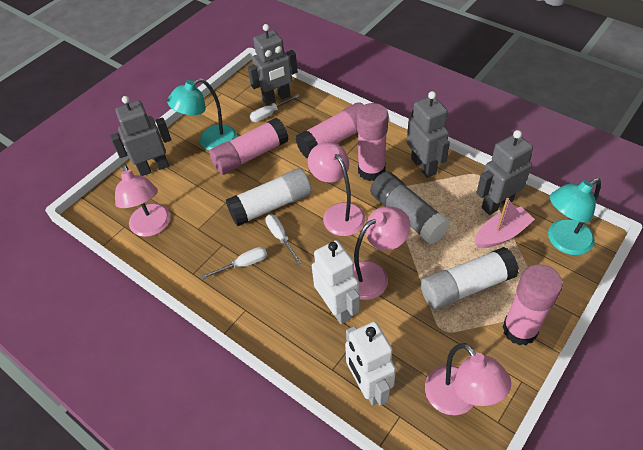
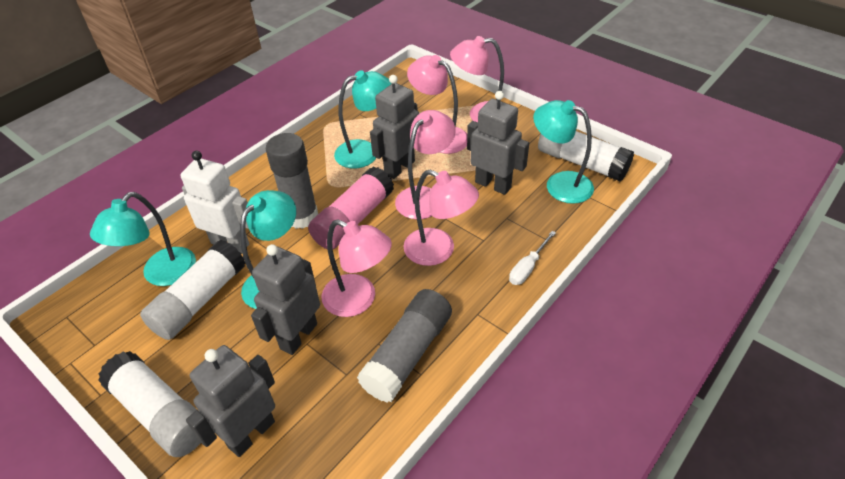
grey glue stick: 1 -> 2
pink boat: 1 -> 0
pink glue stick: 4 -> 1
pink lamp: 4 -> 5
turquoise lamp: 2 -> 4
white glue stick: 2 -> 3
white robot: 2 -> 1
white screwdriver: 3 -> 1

